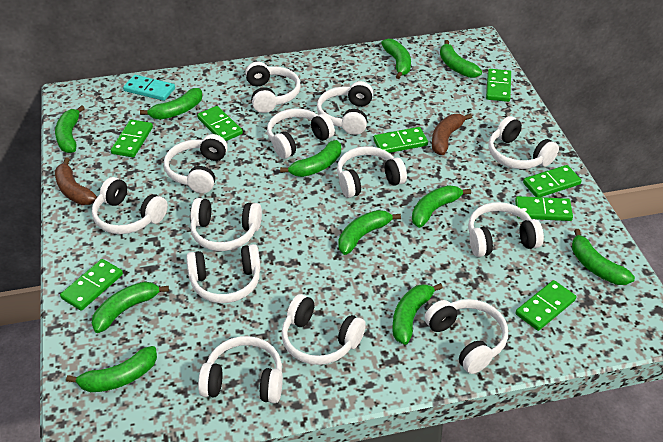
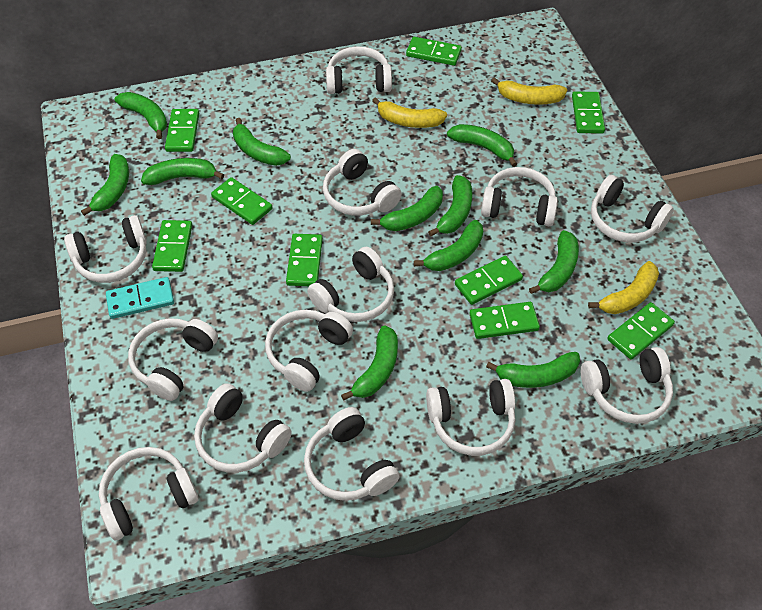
brown banana: 2 -> 0
green domino: 8 -> 9
yellow banana: 0 -> 3

